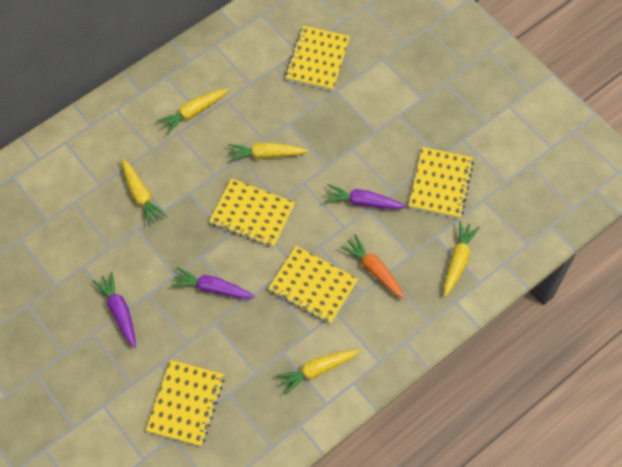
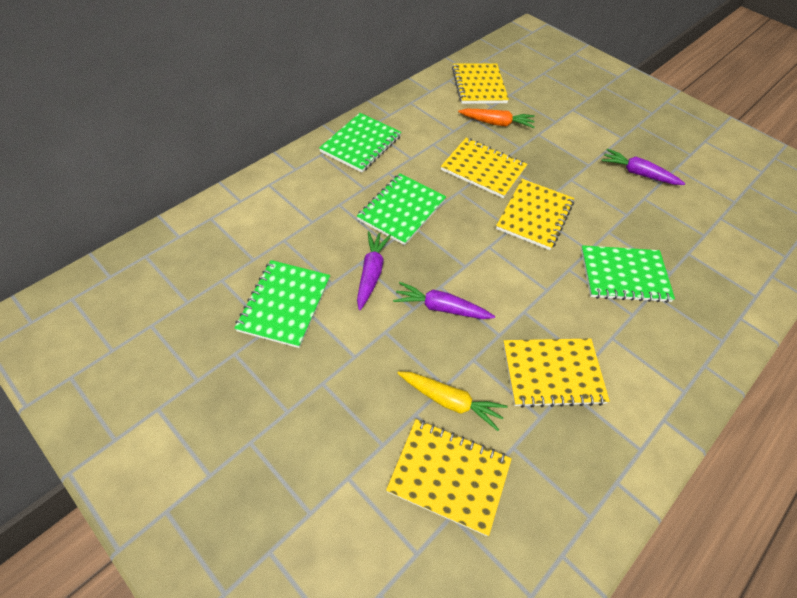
green notebook: 0 -> 4
yellow carrot: 5 -> 1

